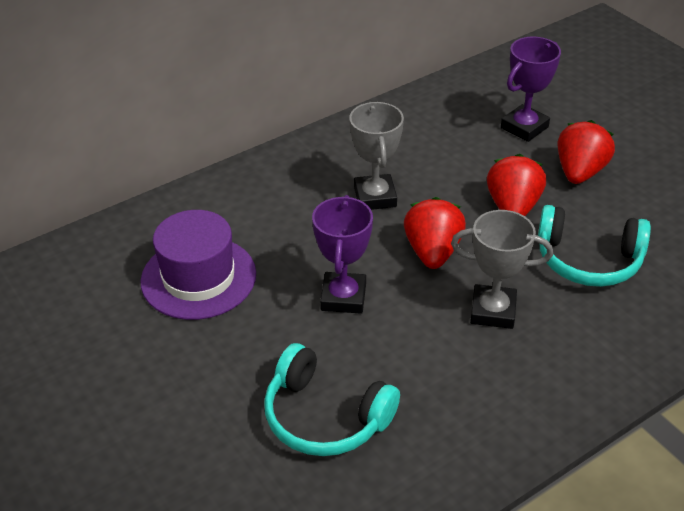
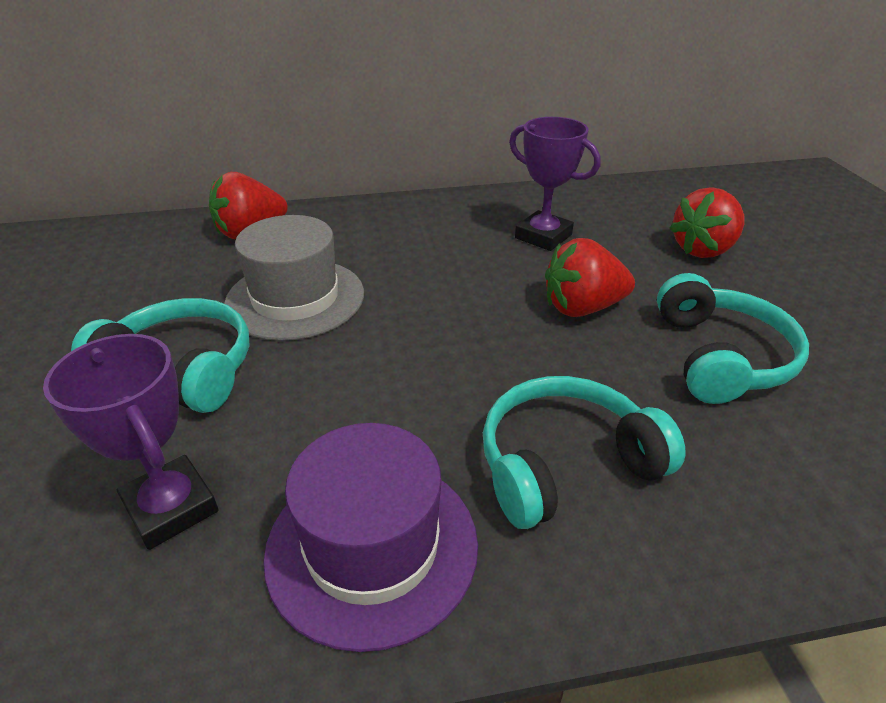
grey hat: 0 -> 1
grey trophy: 2 -> 0
turquoise headphones: 2 -> 3

